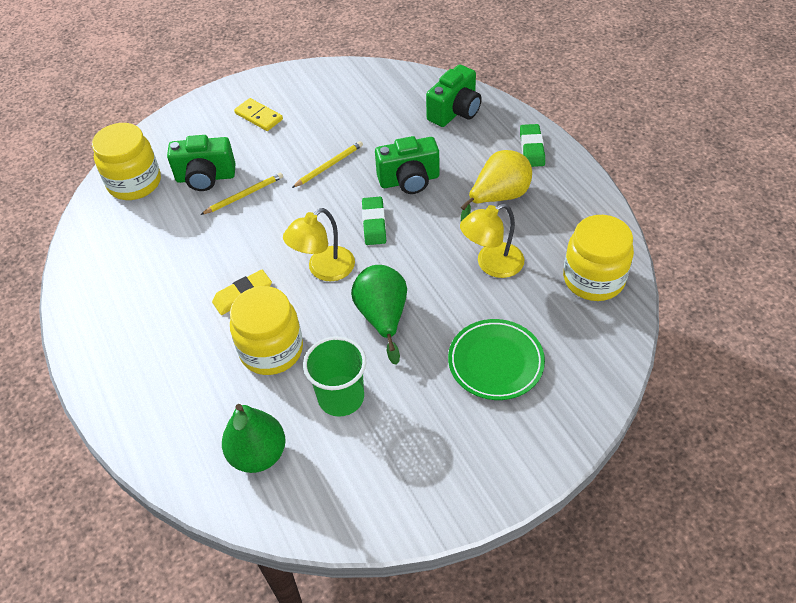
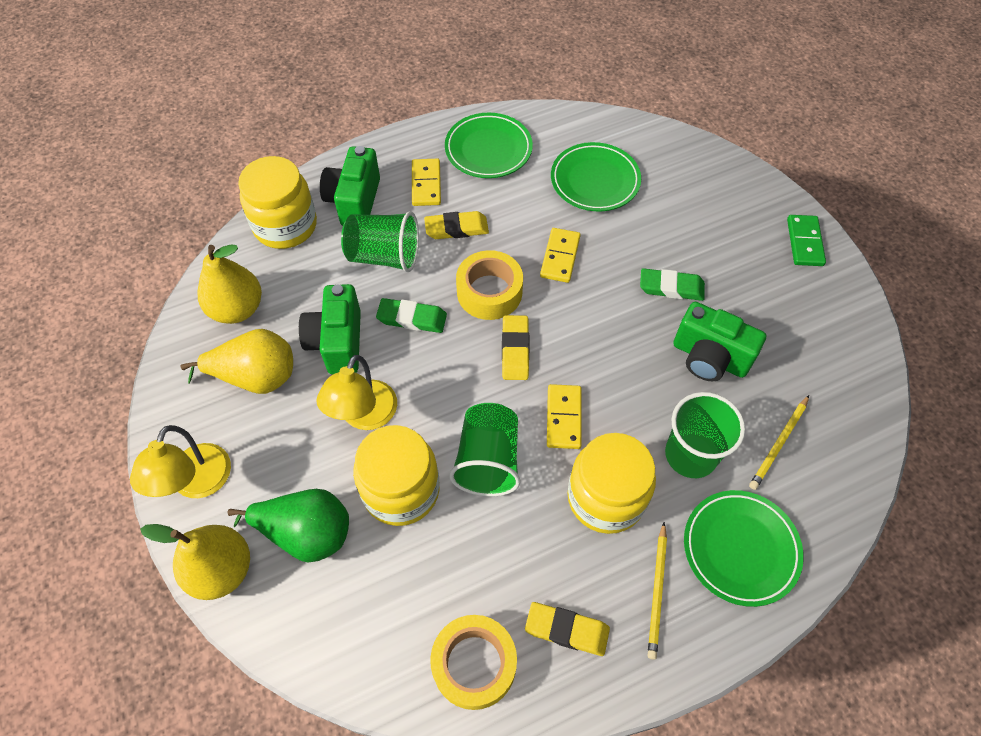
green cup: 1 -> 3
green domino: 0 -> 1
green pear: 2 -> 1
green plate: 1 -> 3
yellow domino: 1 -> 3
yellow eraser: 1 -> 3
yellow pear: 1 -> 3
yellow tape: 0 -> 2

